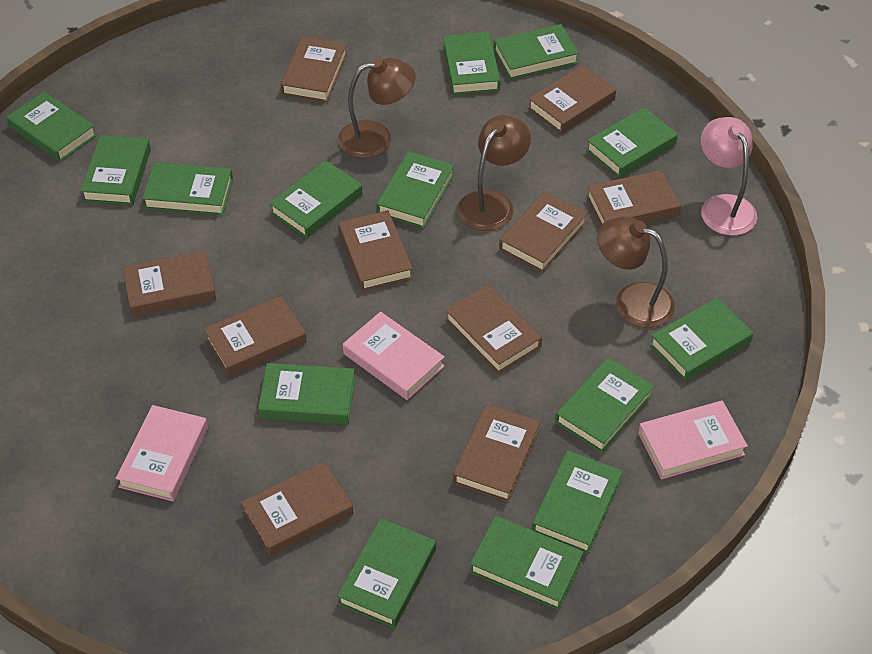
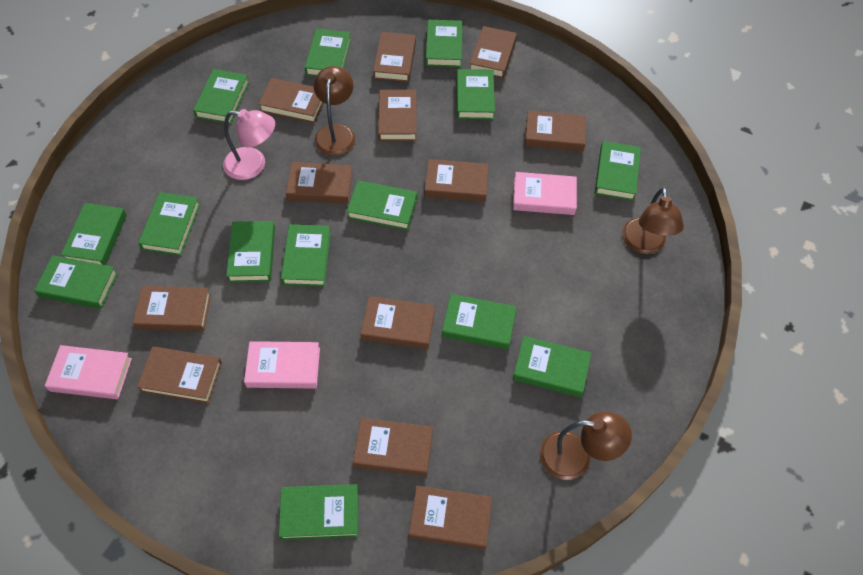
brown book: 10 -> 12

